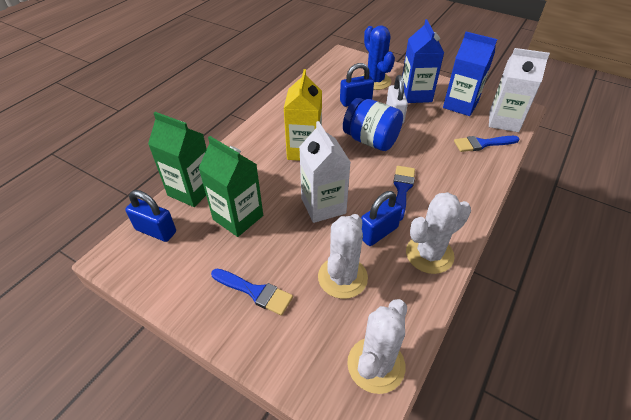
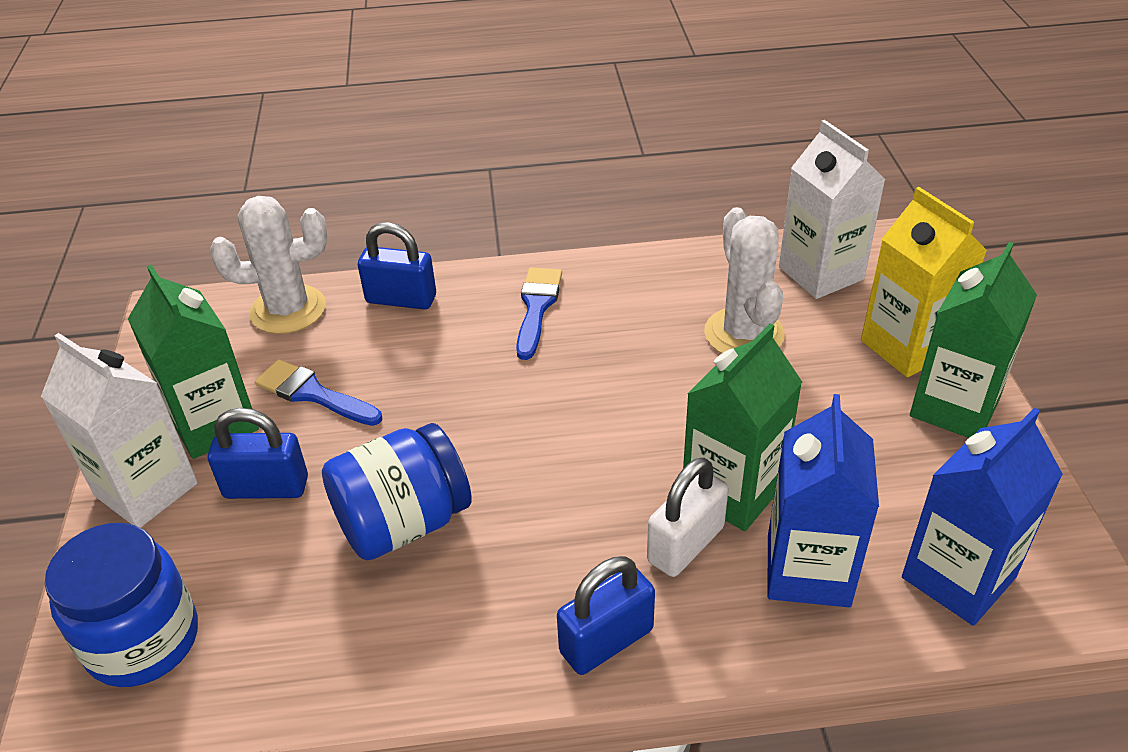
blue brush: 3 -> 2
blue cactus: 1 -> 0
blue jar: 1 -> 2
green carton: 2 -> 3
white cactus: 3 -> 2

